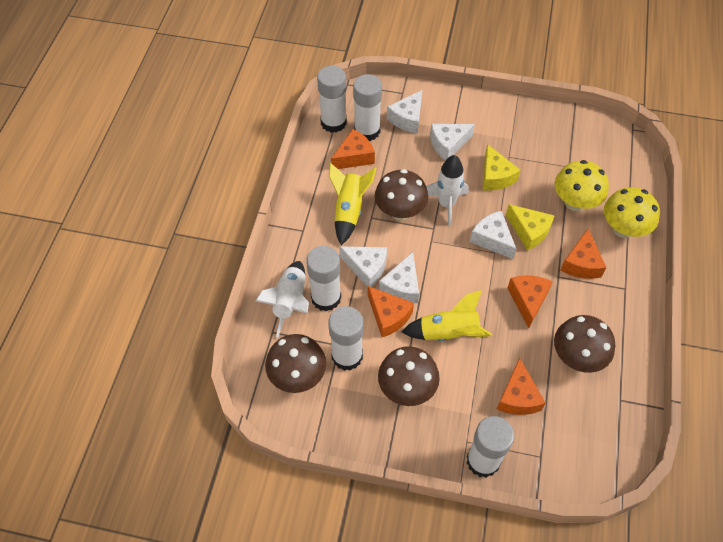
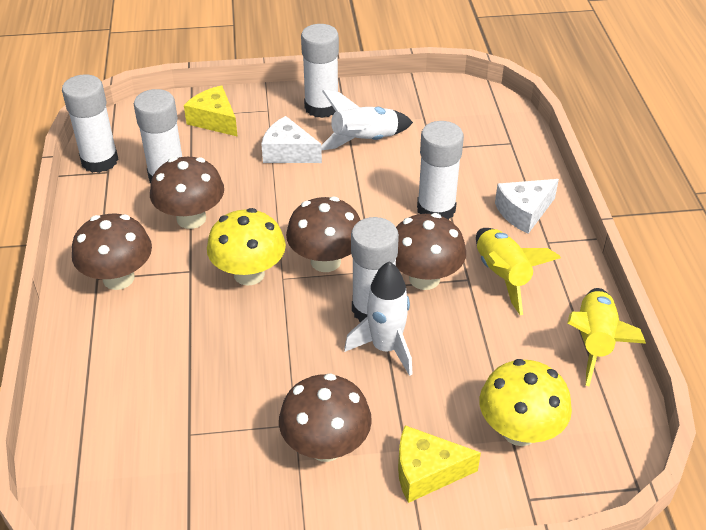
brown mushroom: 4 -> 5
orange cheese: 5 -> 0
white cheese: 5 -> 2

